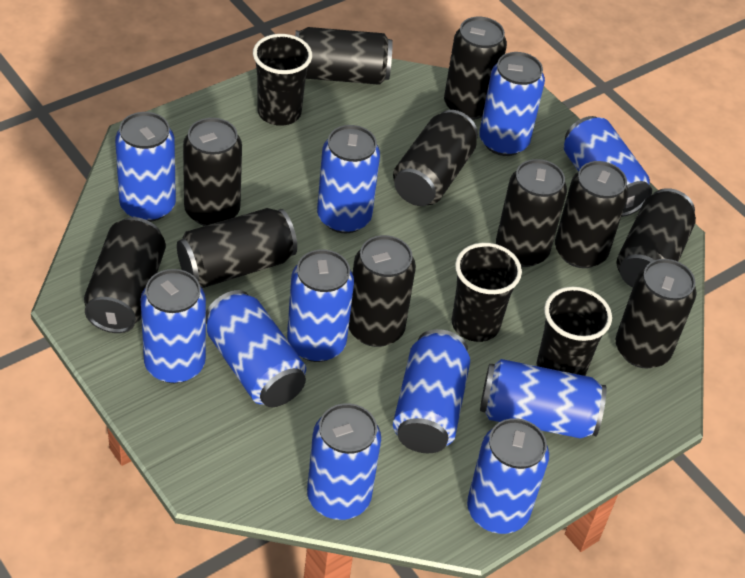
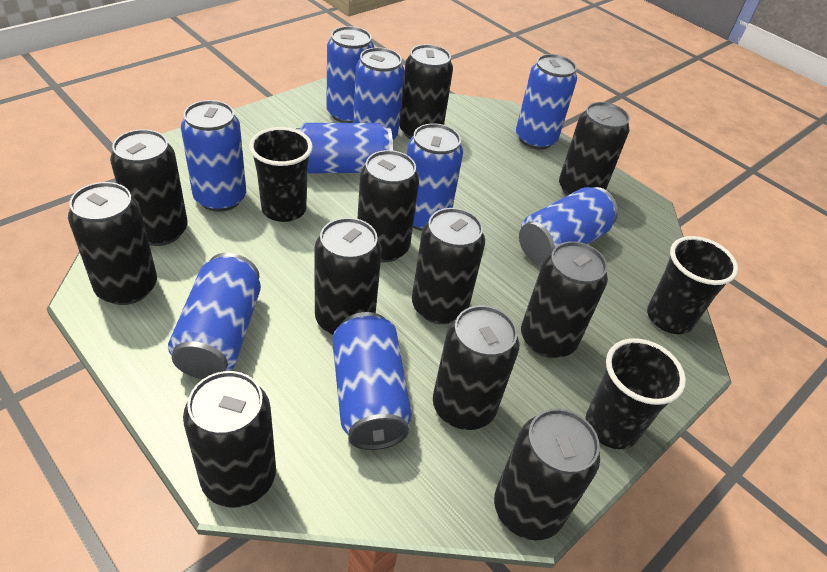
blue can: 11 -> 9

